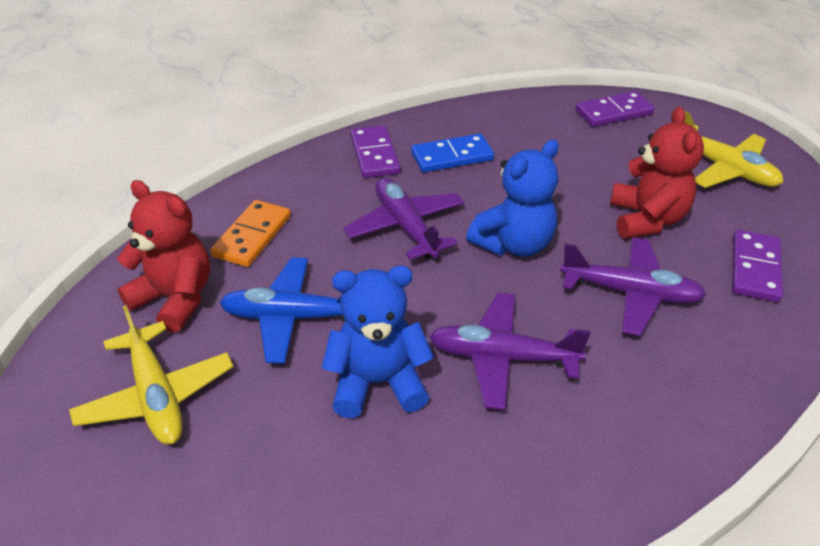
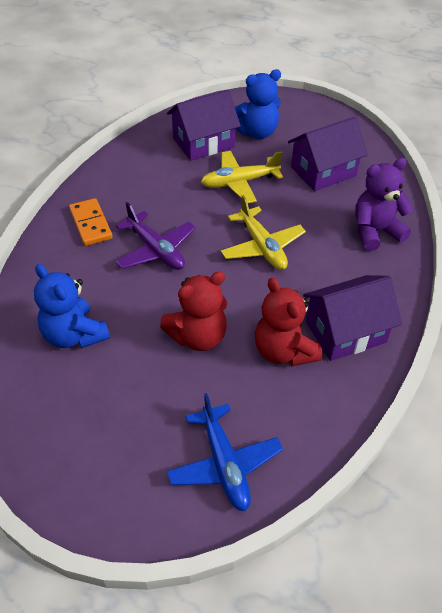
blue domino: 1 -> 0
purple domino: 3 -> 0
purple house: 0 -> 3
purple plane: 3 -> 1
purple teddy bear: 0 -> 1

